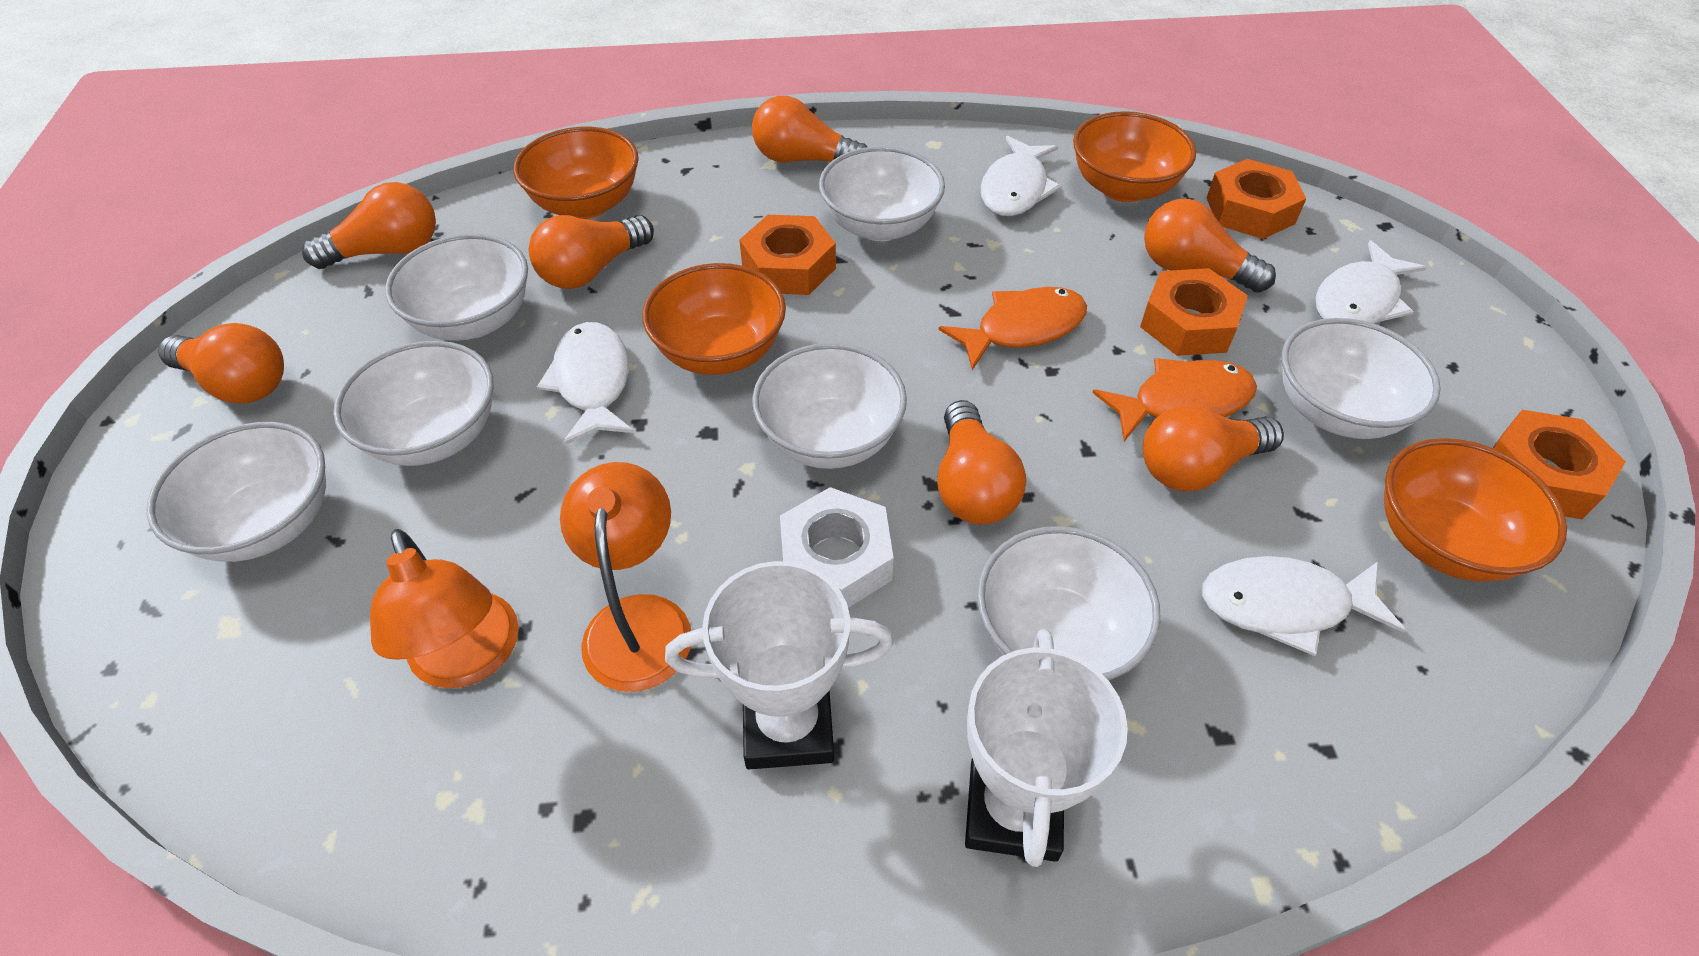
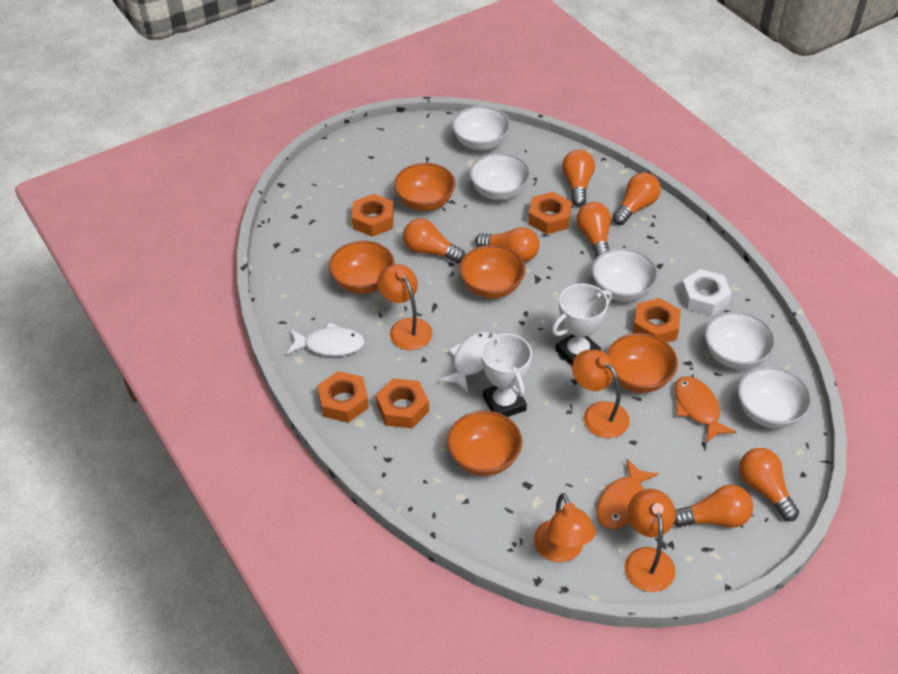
orange bowl: 4 -> 5
orange lamp: 2 -> 4
orange nut: 4 -> 5
white bowl: 7 -> 5
white fish: 4 -> 2

